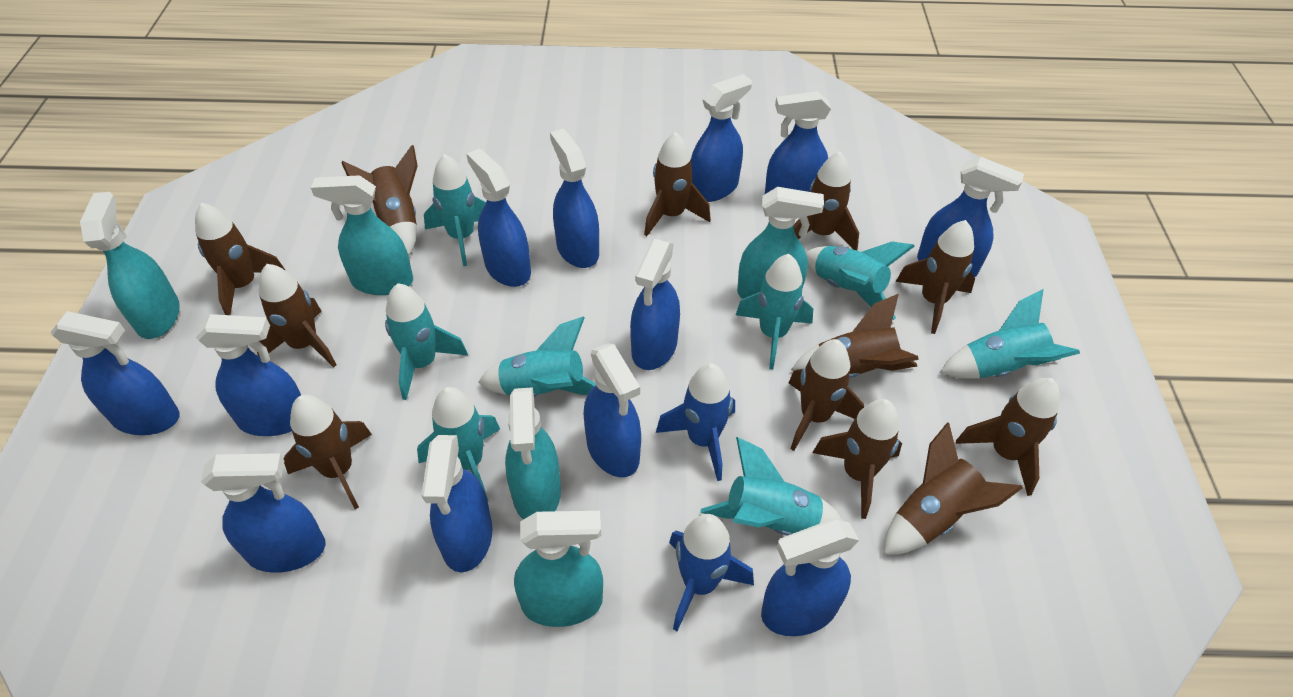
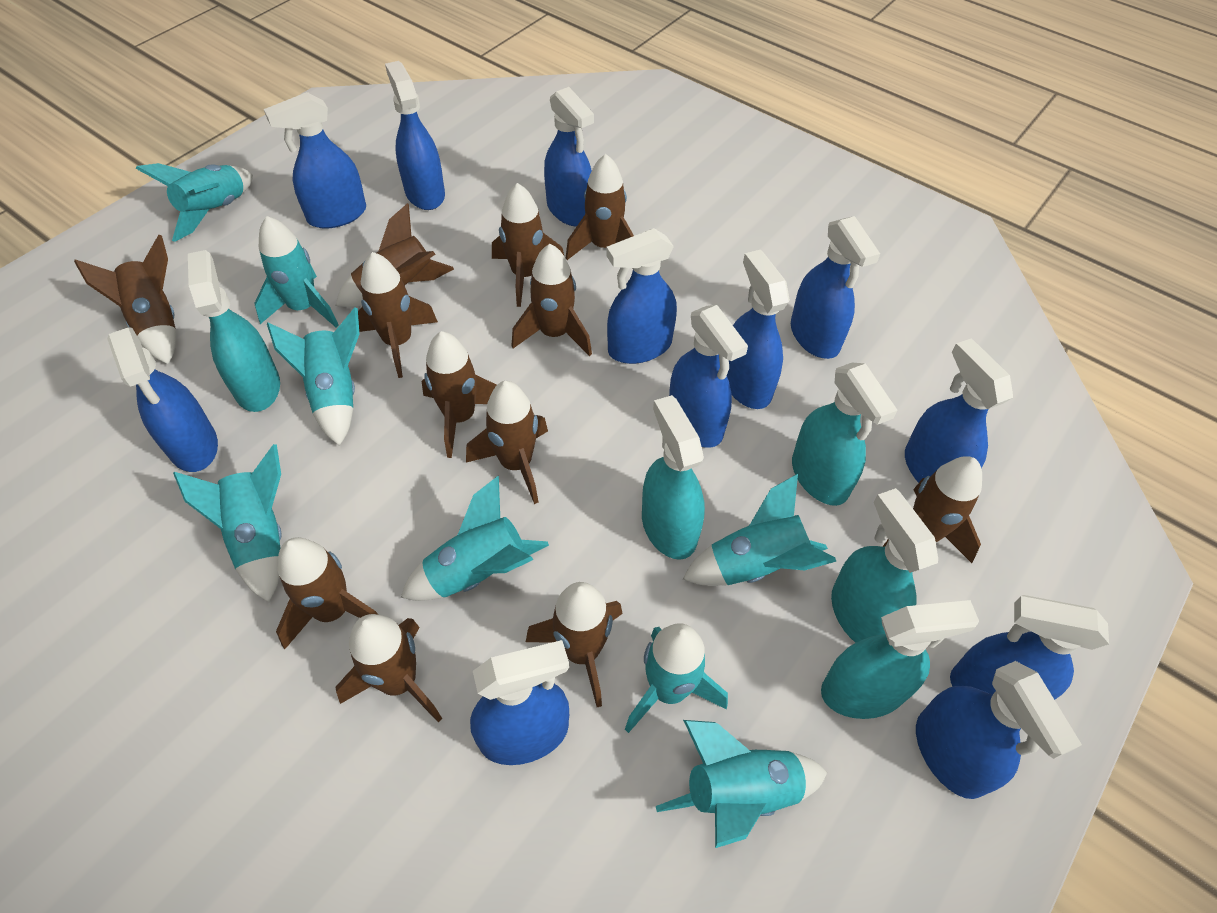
blue rocket: 2 -> 0

